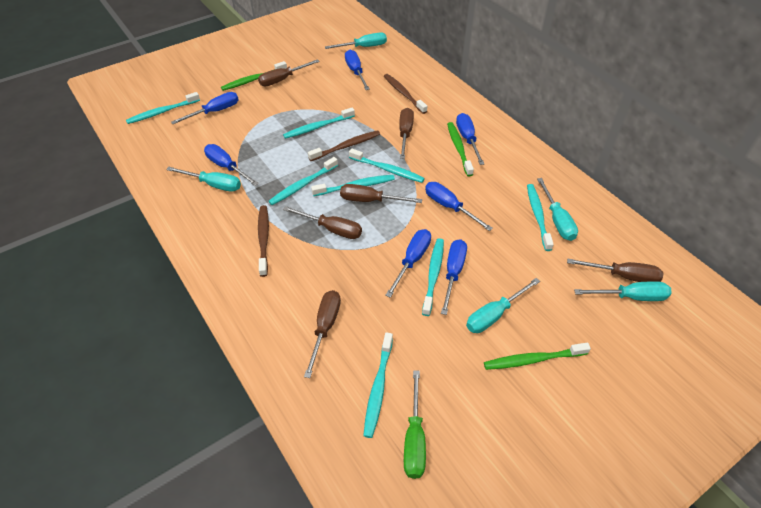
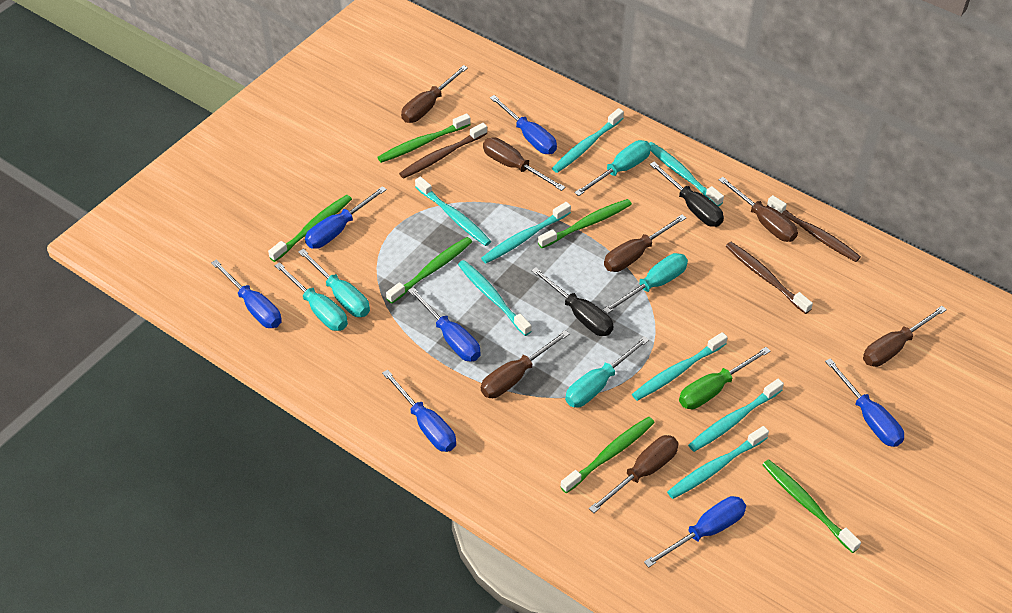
black screwdriver: 0 -> 2
brown screwdriver: 6 -> 7
green toothbrush: 3 -> 6

